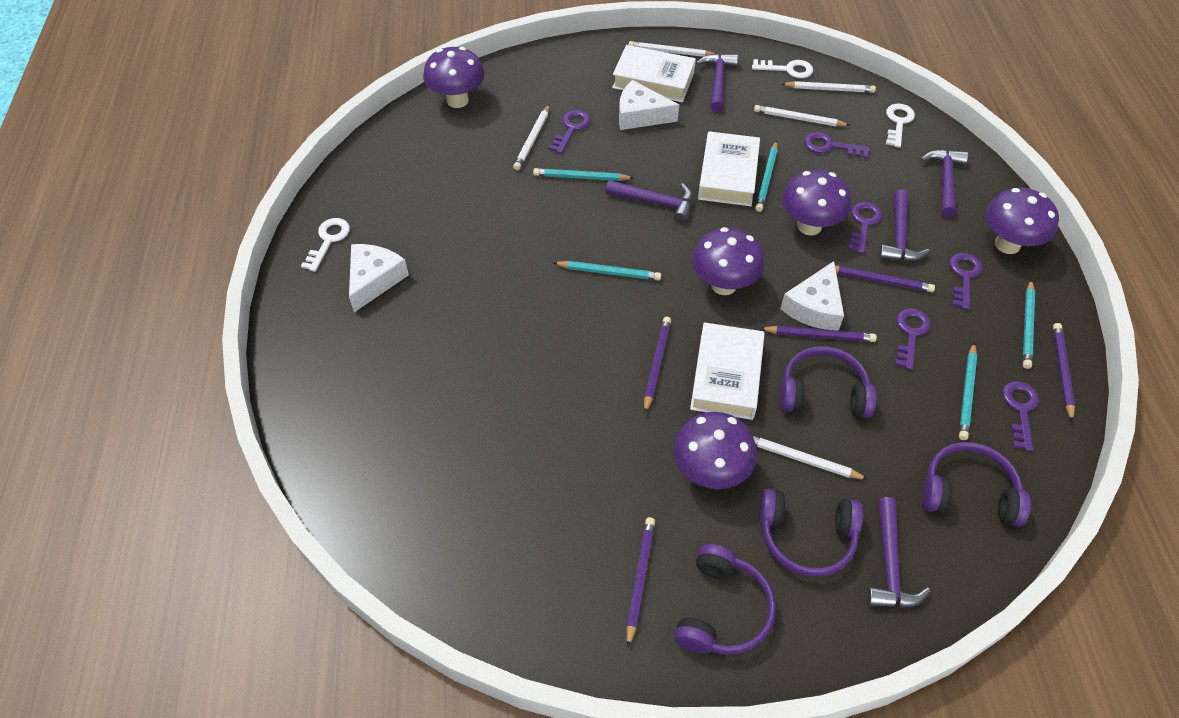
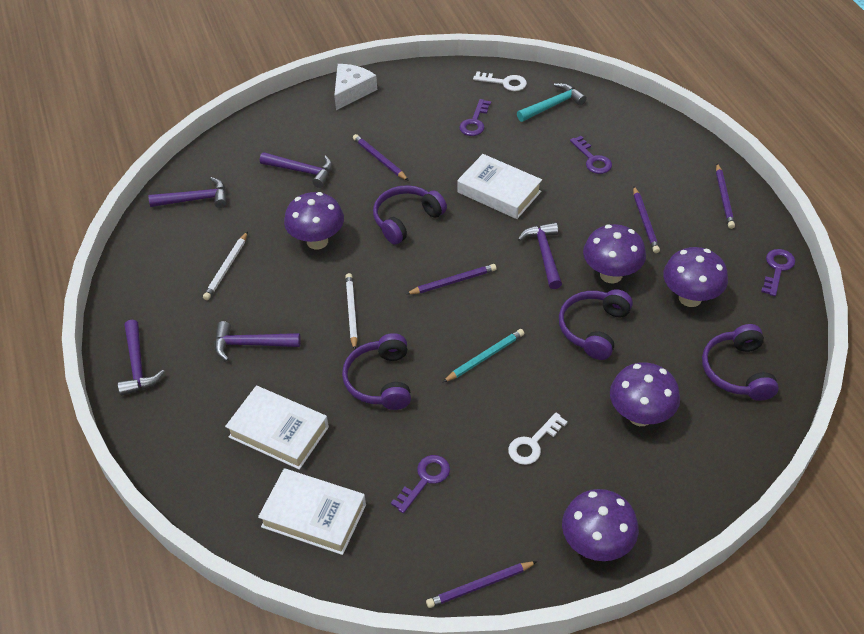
purple key: 6 -> 4
turquoise hammer: 0 -> 1
turquoise pencil: 5 -> 1
white cheese: 3 -> 1
white key: 3 -> 2
white pencil: 5 -> 2

